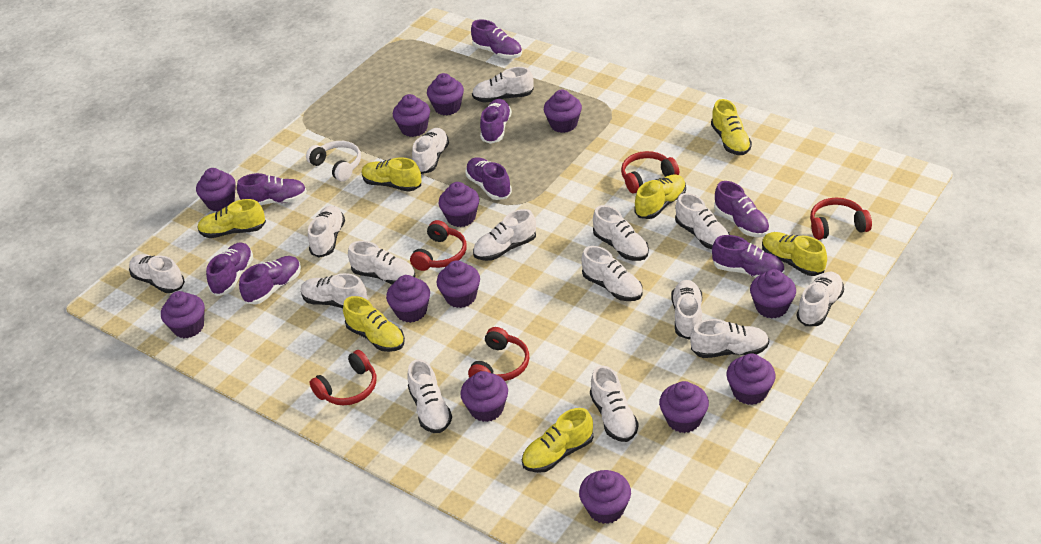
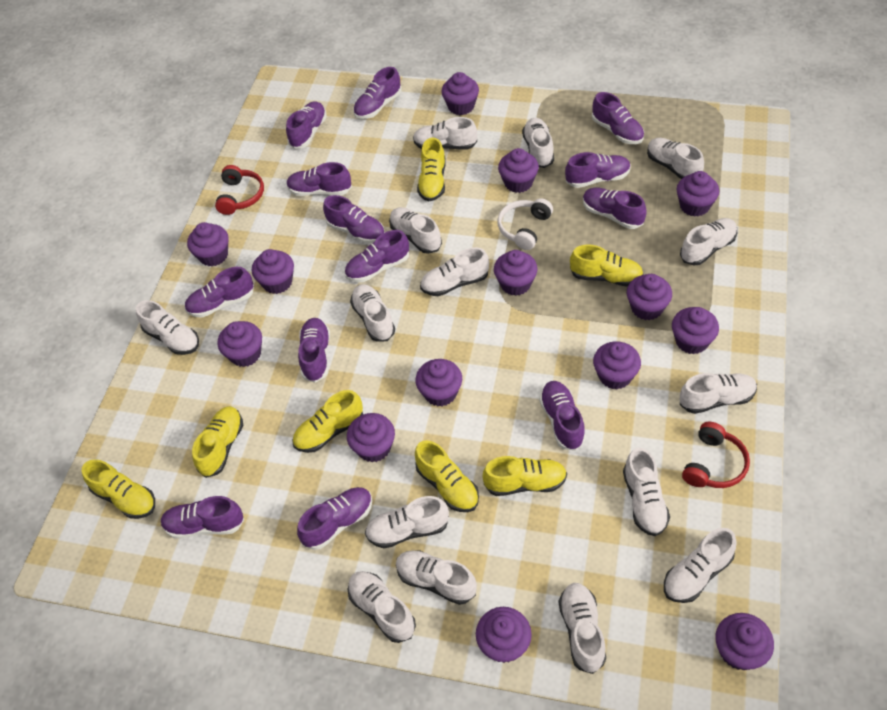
purple cupcake: 13 -> 14
purple shoe: 8 -> 13
red headphones: 5 -> 2

